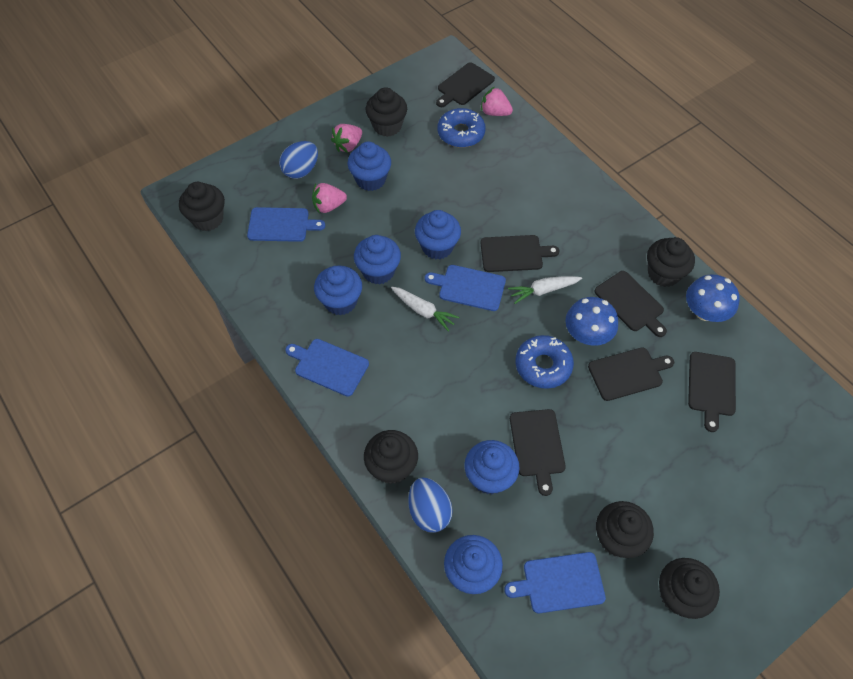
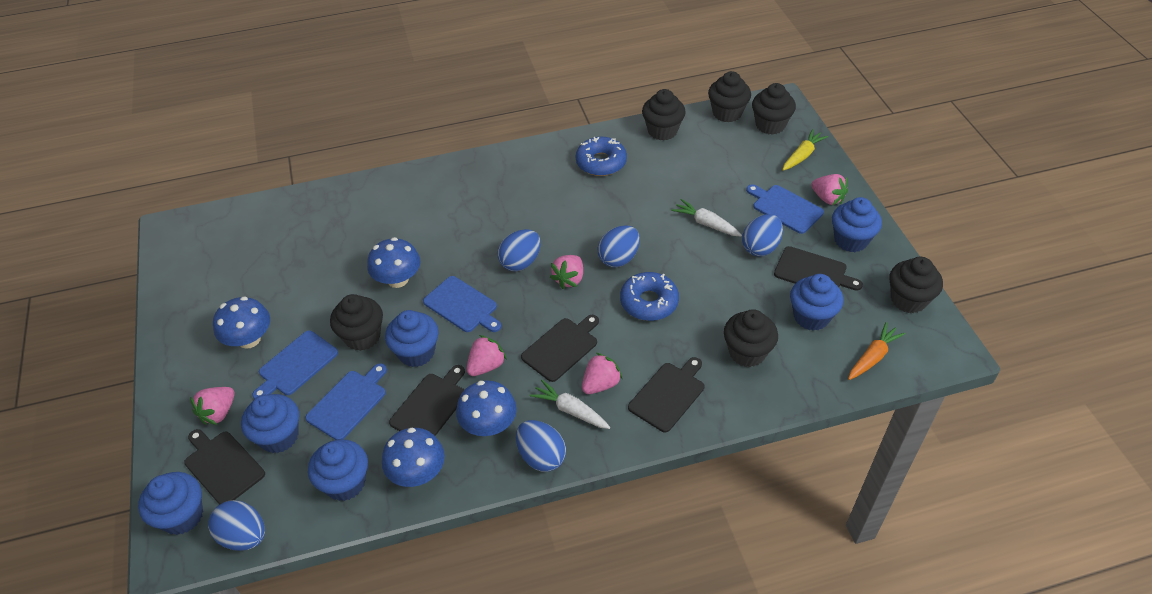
black cutting board: 6 -> 5
blue egg: 2 -> 5
blue mushroom: 2 -> 4
orange carrot: 0 -> 1
pink strawberry: 3 -> 5
yellow carrot: 0 -> 1

